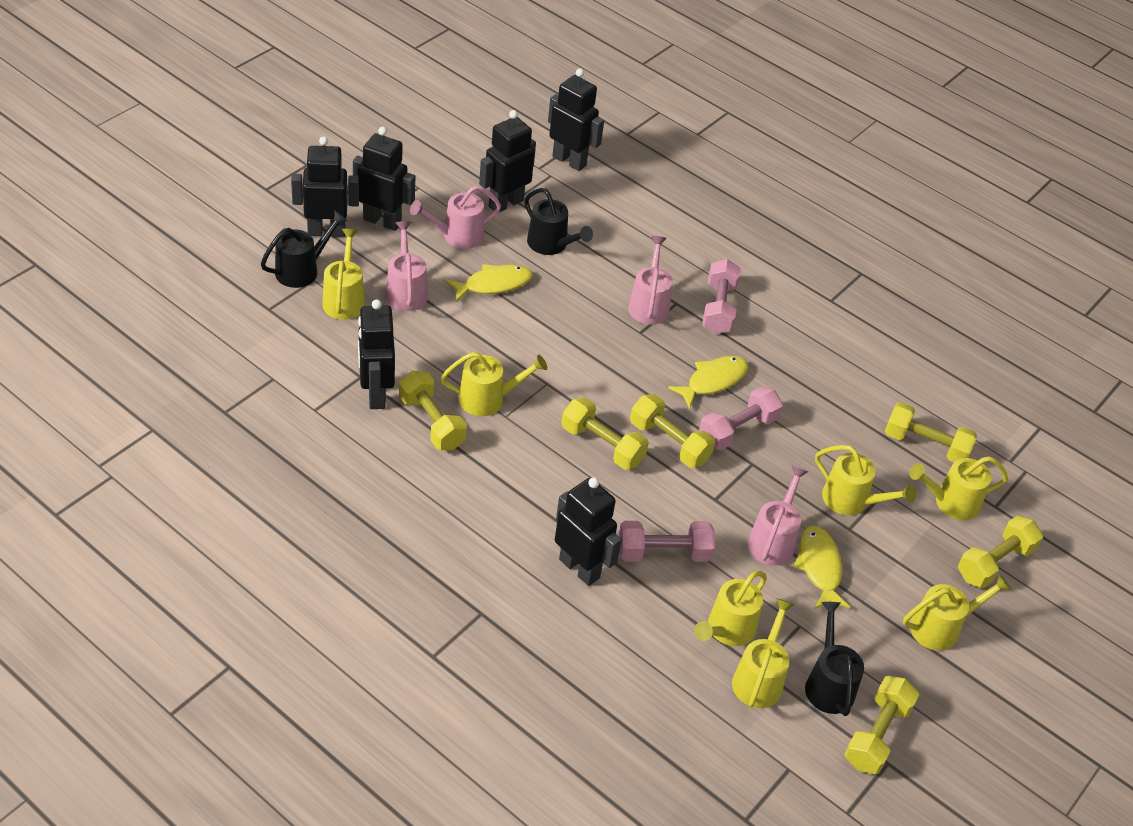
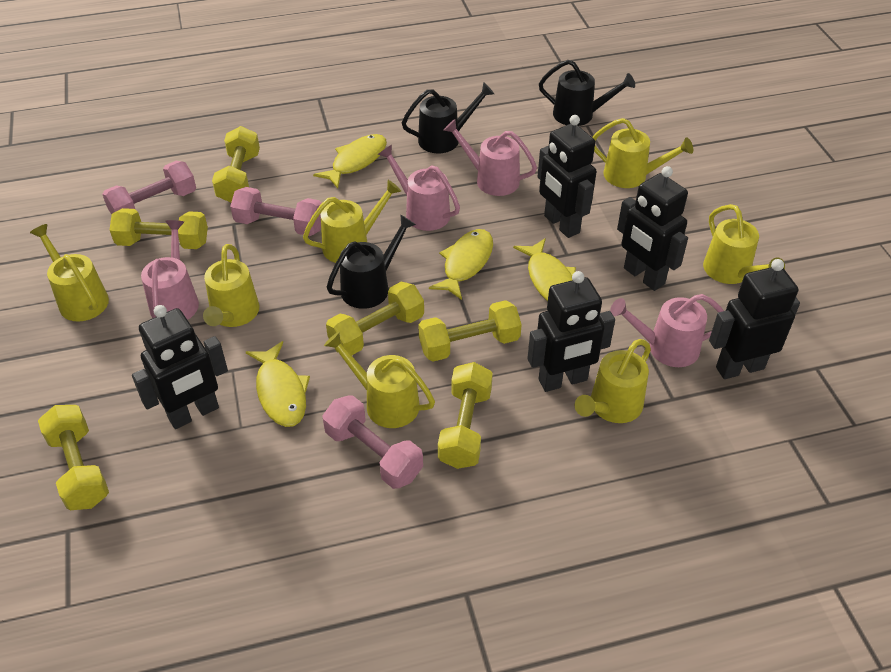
black robot: 6 -> 5
yellow fish: 3 -> 4

